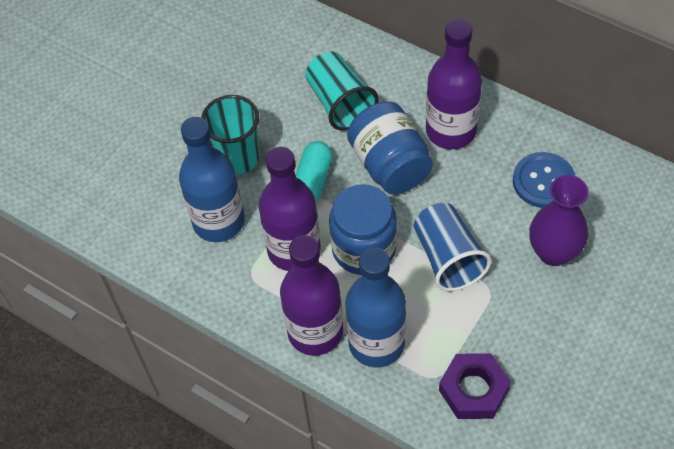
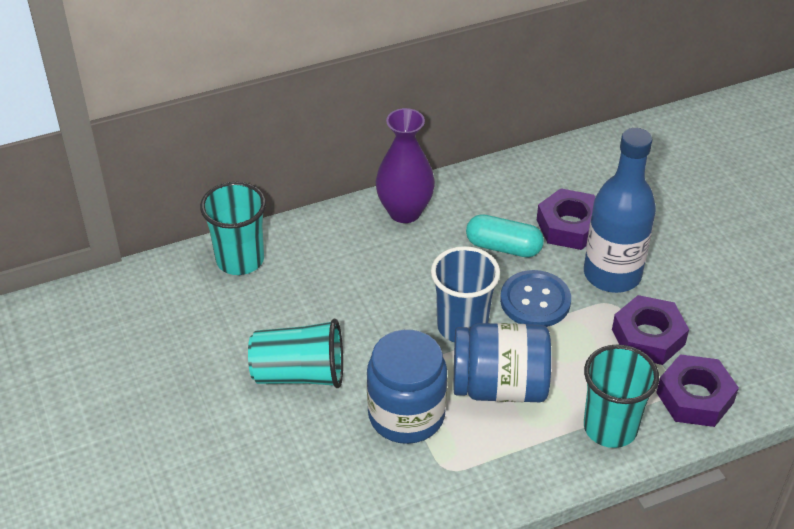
blue bottle: 2 -> 1
purple bottle: 3 -> 0
purple nut: 1 -> 3
turquoise cup: 2 -> 3

